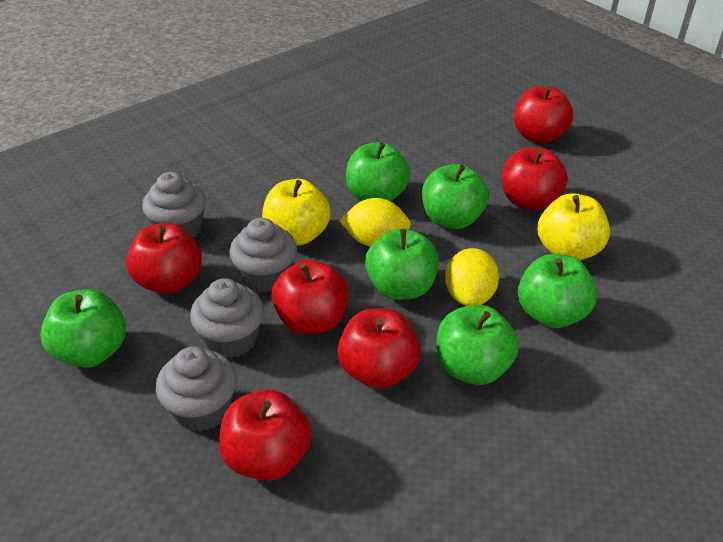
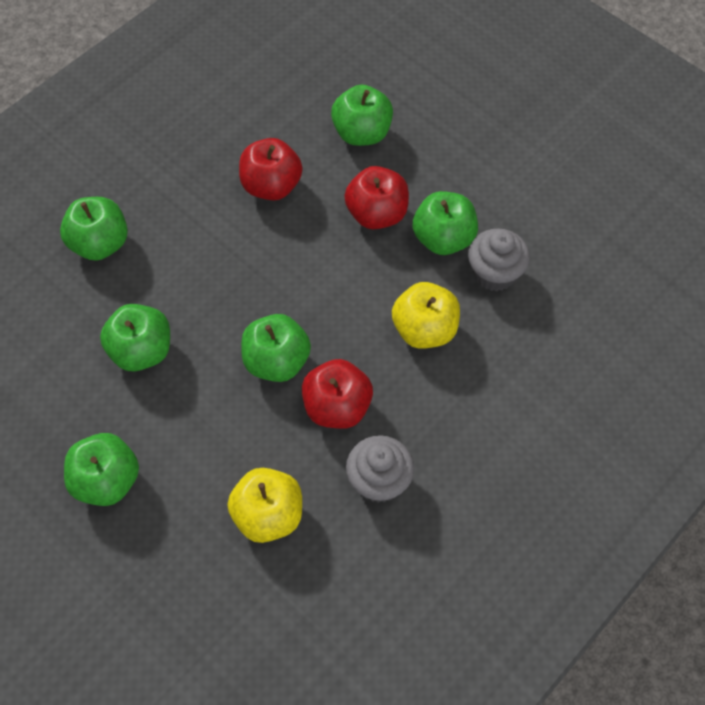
grey cupcake: 4 -> 2
red apple: 6 -> 3
yellow lemon: 2 -> 0

